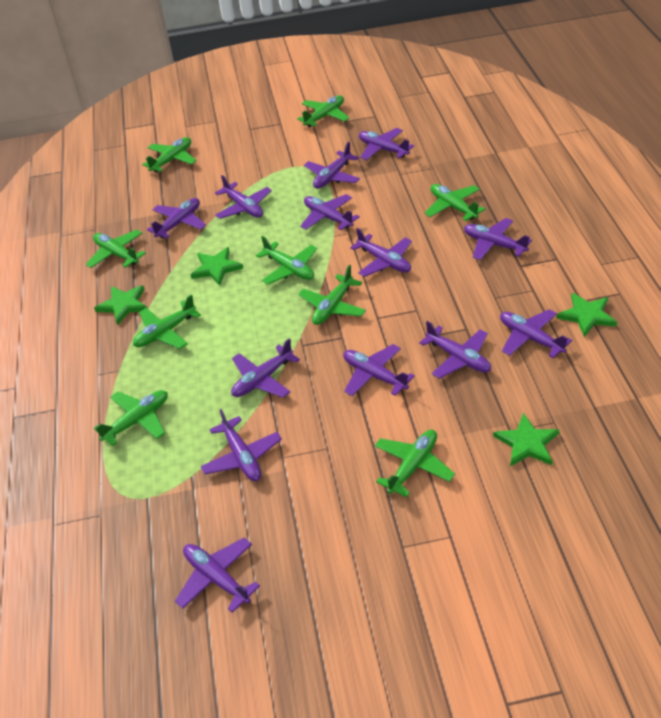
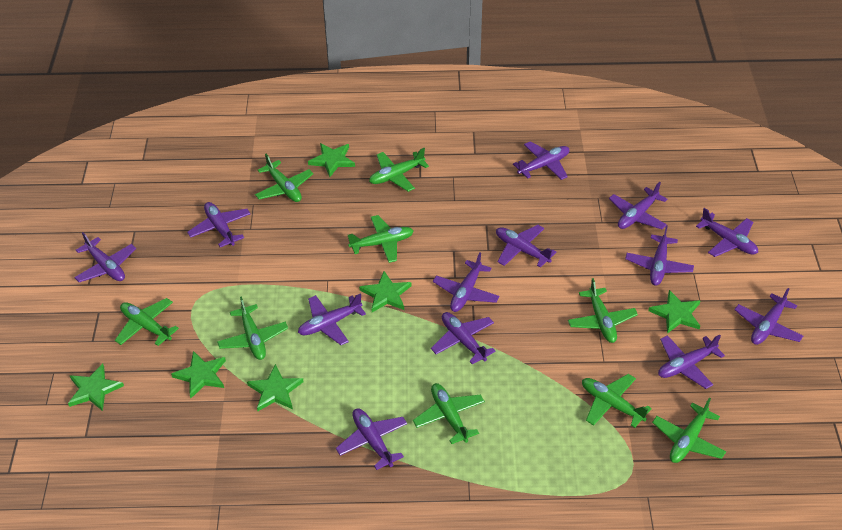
green star: 4 -> 6

